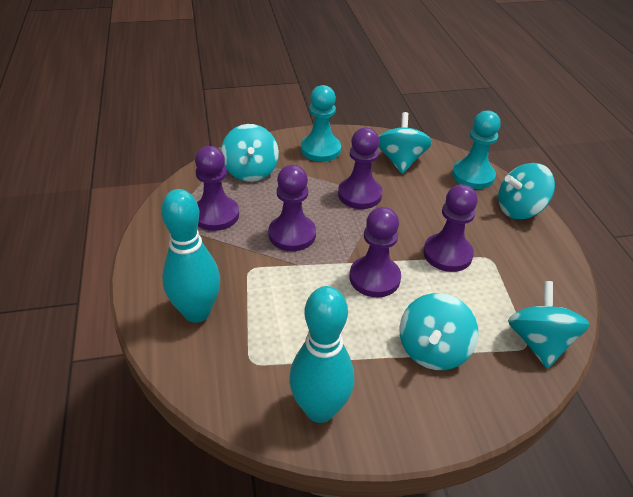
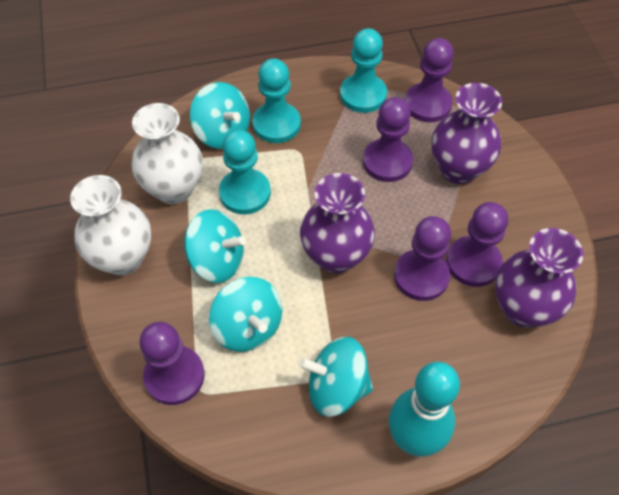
purple vase: 0 -> 3
turquoise bowling pin: 2 -> 1
turquoise pawn: 2 -> 3
turquoise spinning top: 5 -> 4
white vase: 0 -> 2

